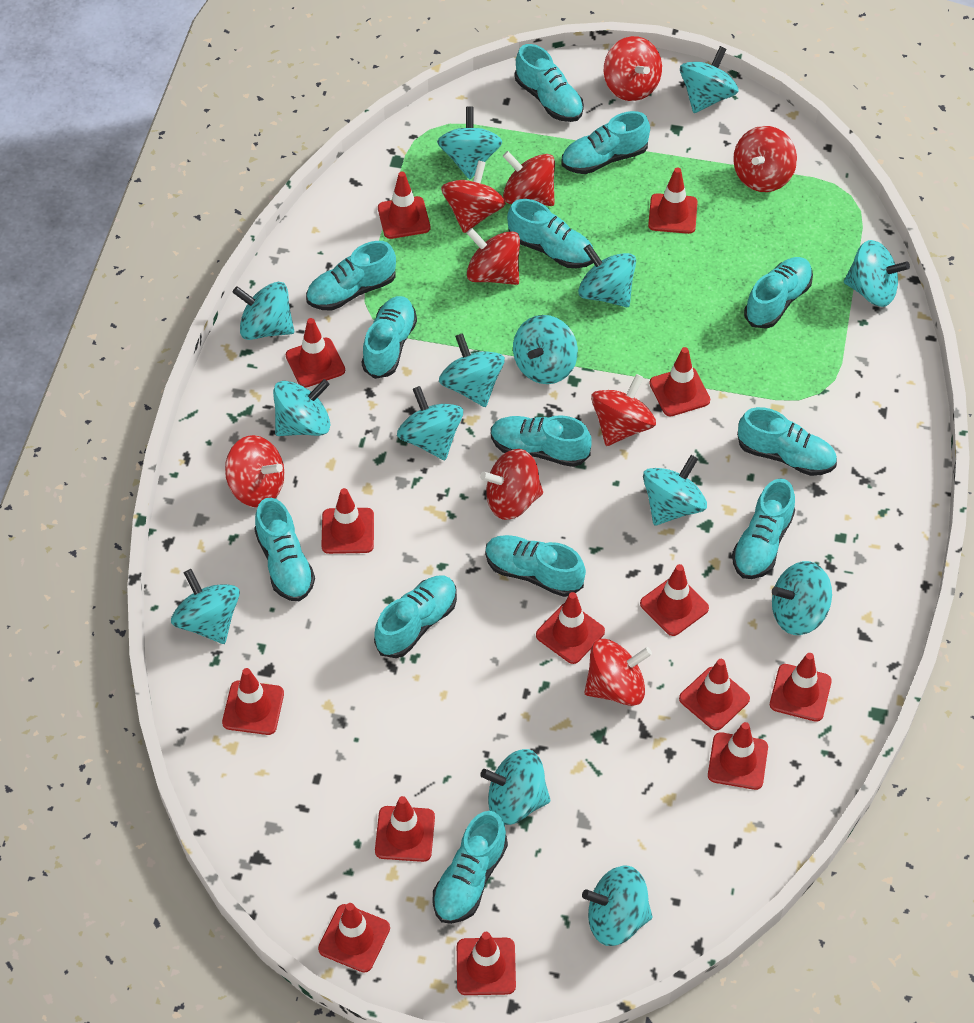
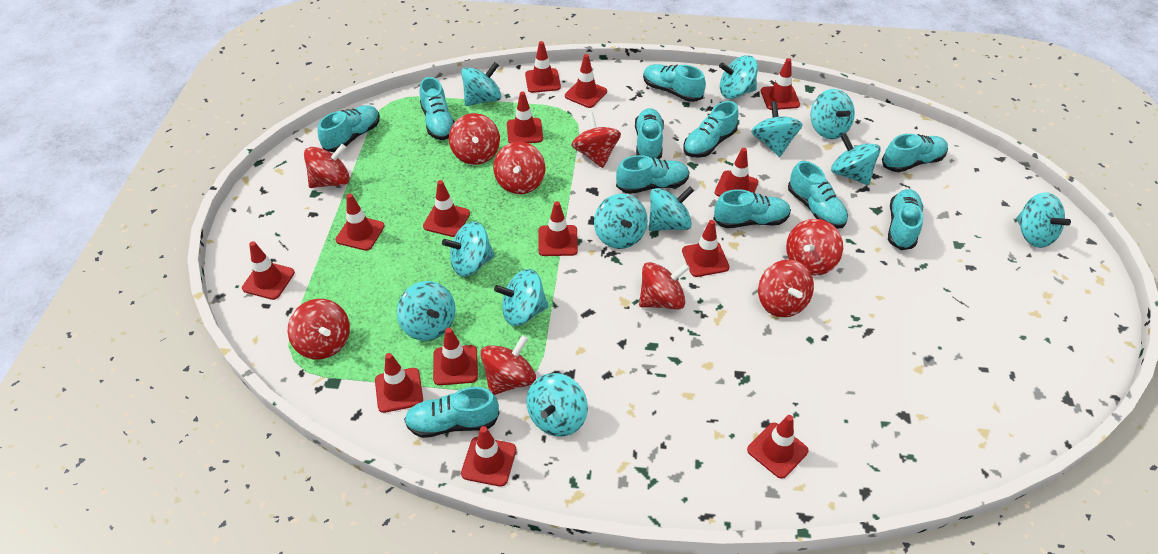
turquoise shoe: 13 -> 11
turquoise spinning top: 14 -> 12

